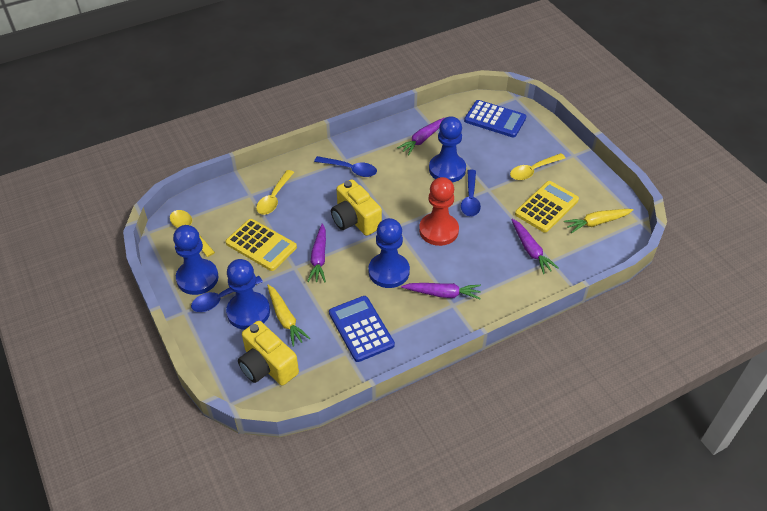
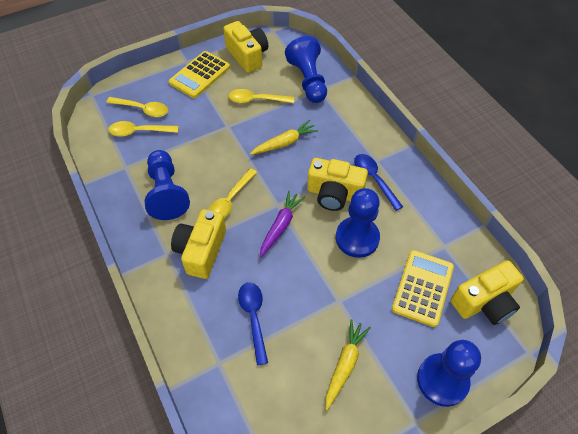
blue calculator: 2 -> 0
blue spoon: 3 -> 2
purple carrot: 4 -> 1
red pawn: 1 -> 0
yellow camera: 2 -> 4
yellow spoon: 3 -> 4

